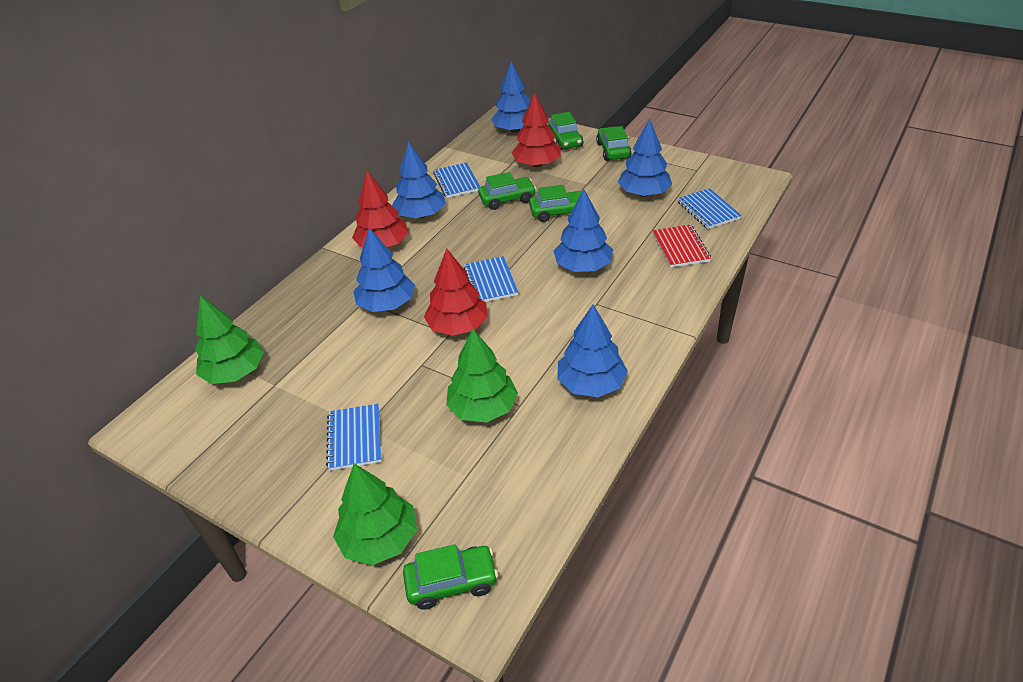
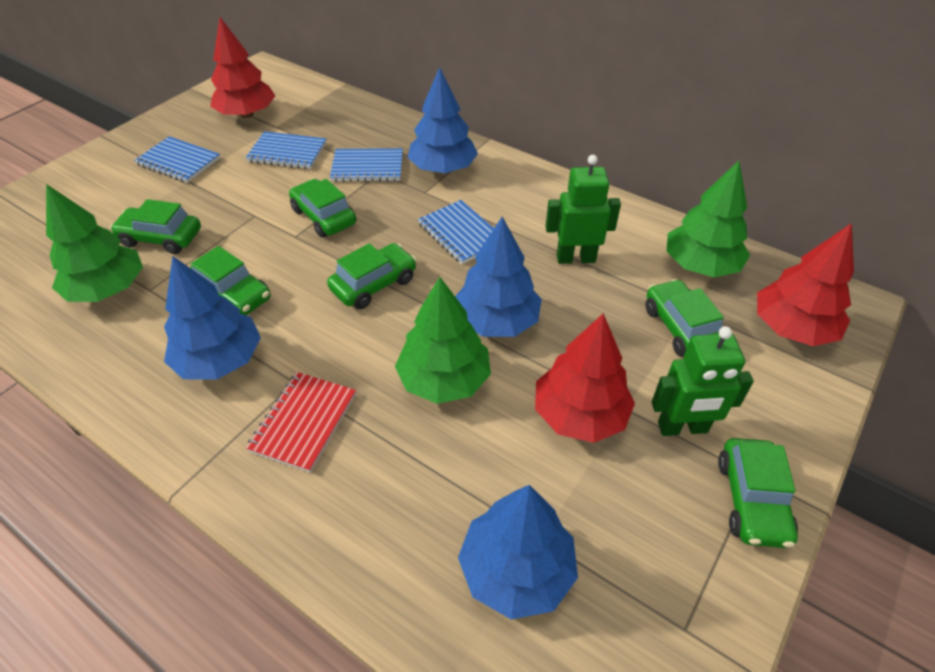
blue tree: 6 -> 4
green car: 5 -> 6
green robot: 0 -> 2

